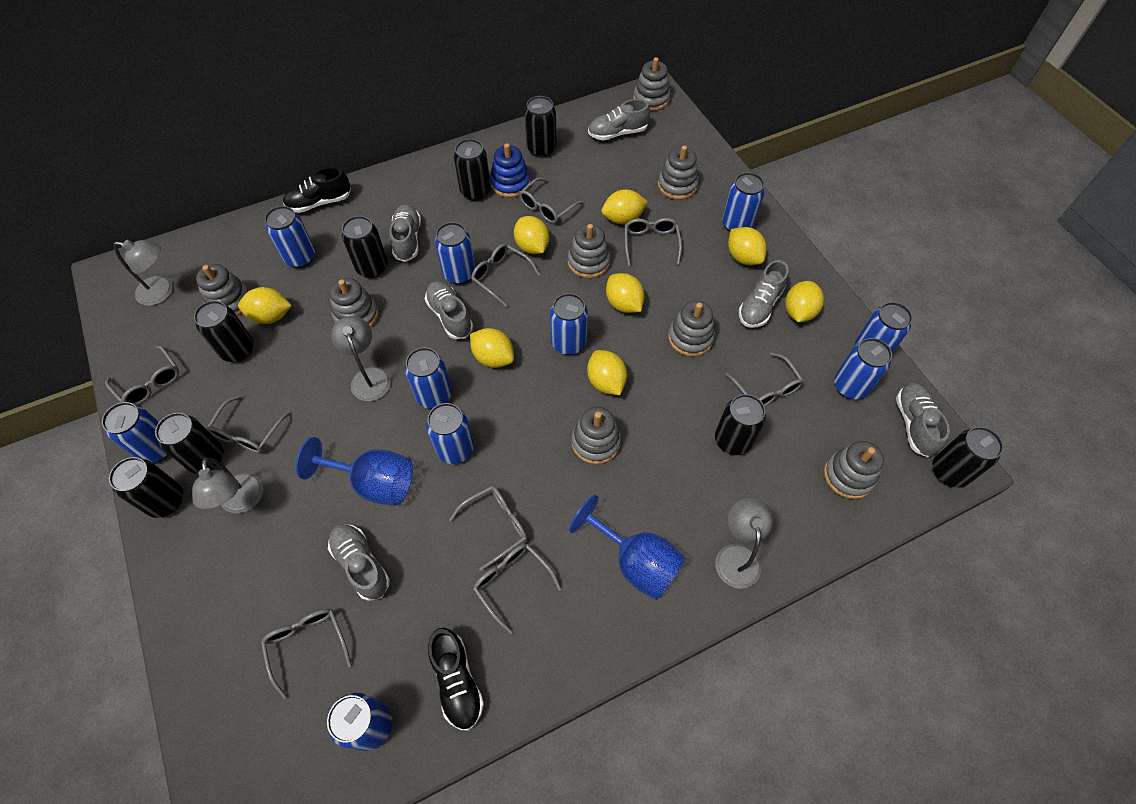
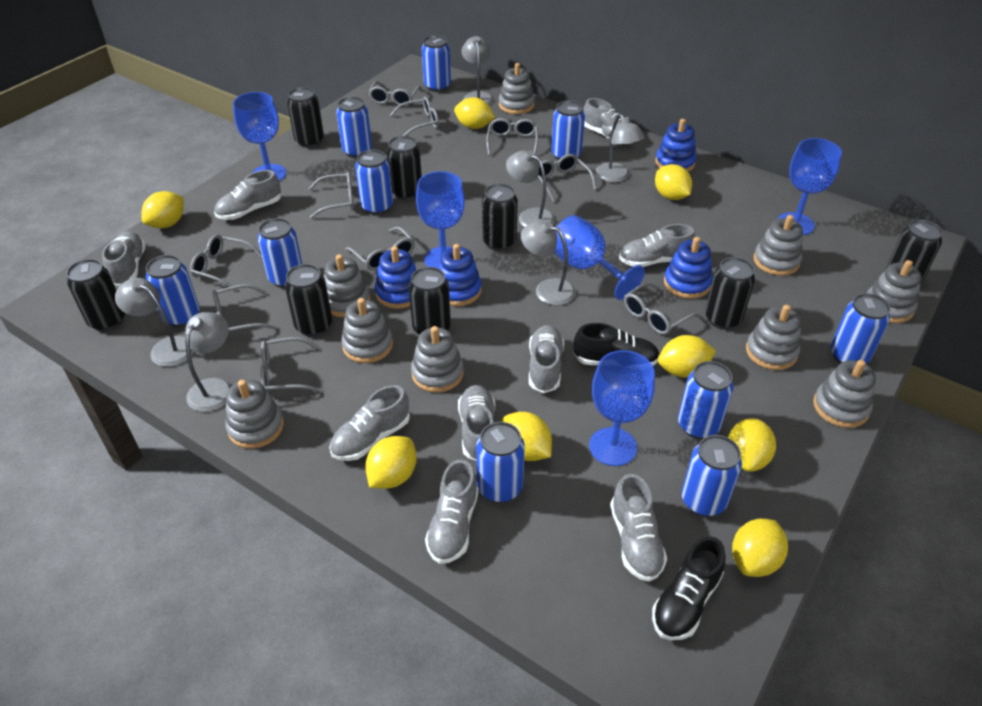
blue goblet: 2 -> 5
blue stacking toy: 1 -> 4
grey glasses: 9 -> 10
grey lamp: 4 -> 6
grey shoe: 6 -> 9
grey stacking toy: 8 -> 9

